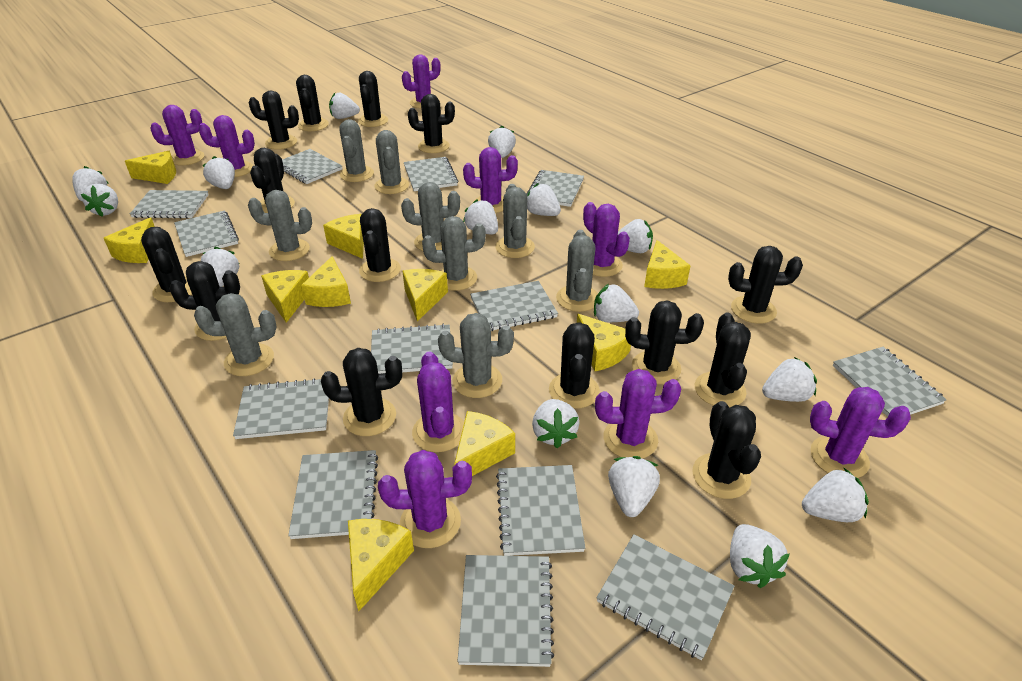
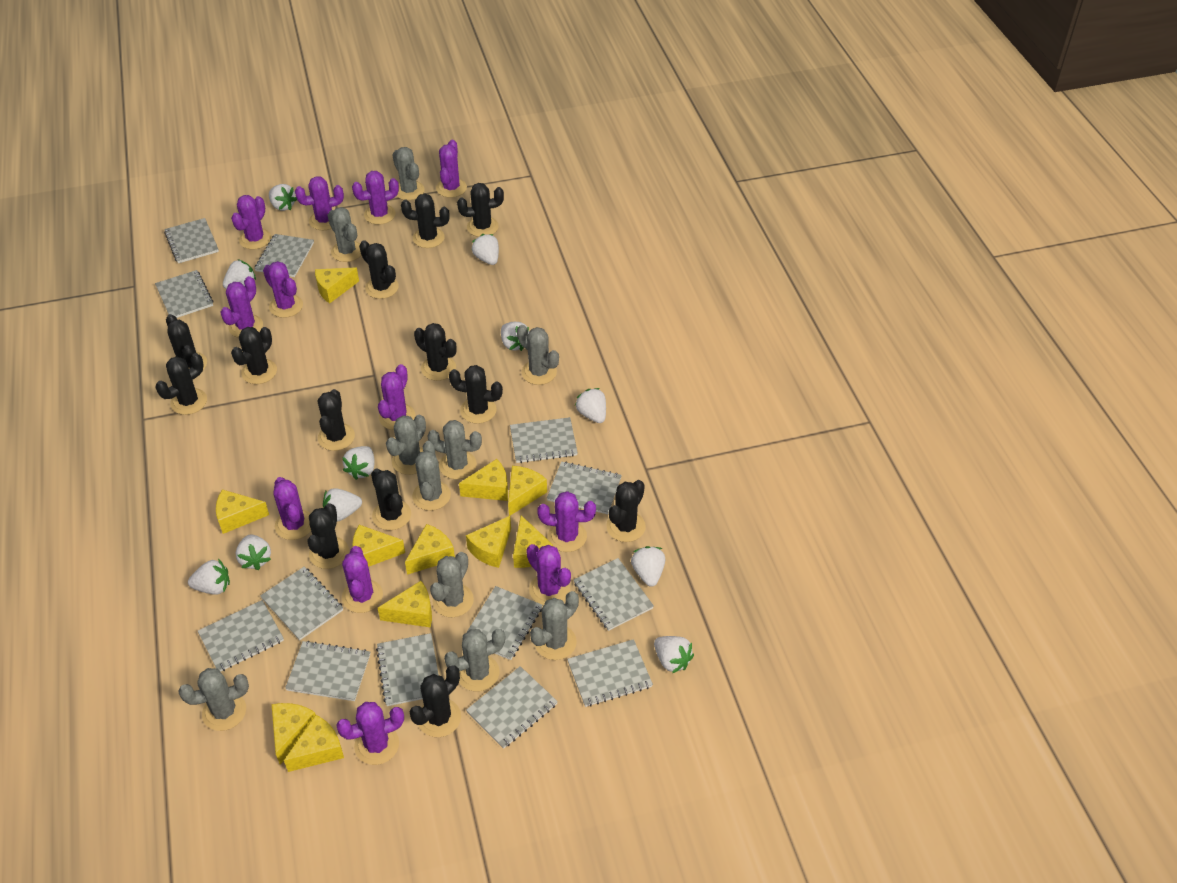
black cactus: 14 -> 13
grey cactus: 9 -> 10
purple cactus: 9 -> 12
white strawberry: 15 -> 11
yellow cheese: 10 -> 11

